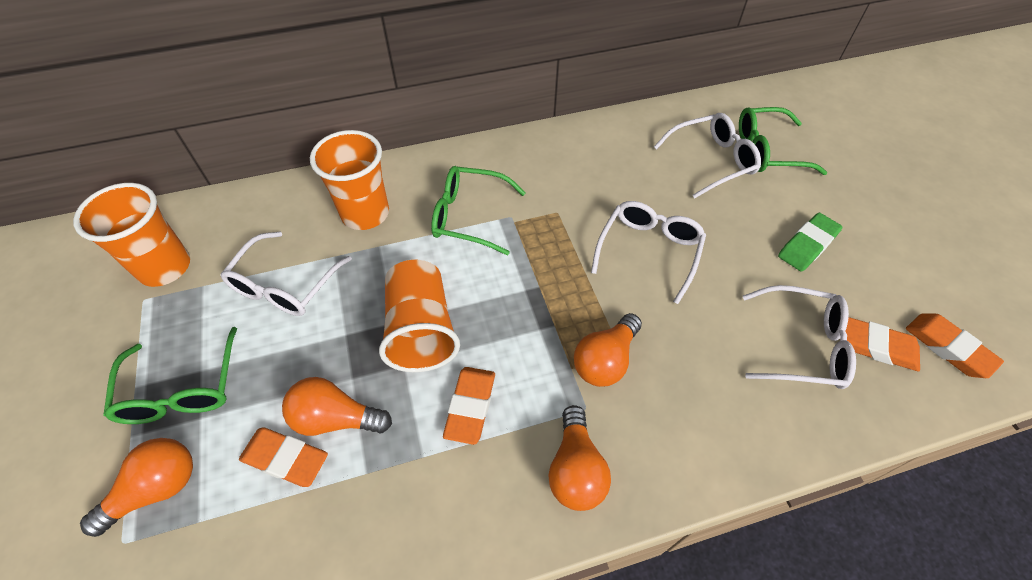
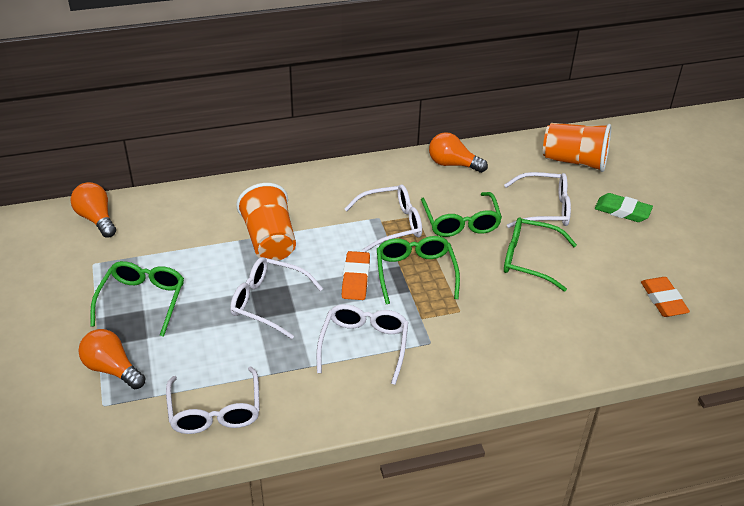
green glasses: 3 -> 4
orange cup: 3 -> 2
orange eraser: 4 -> 2
orange light bulb: 4 -> 3
white glasses: 4 -> 5

